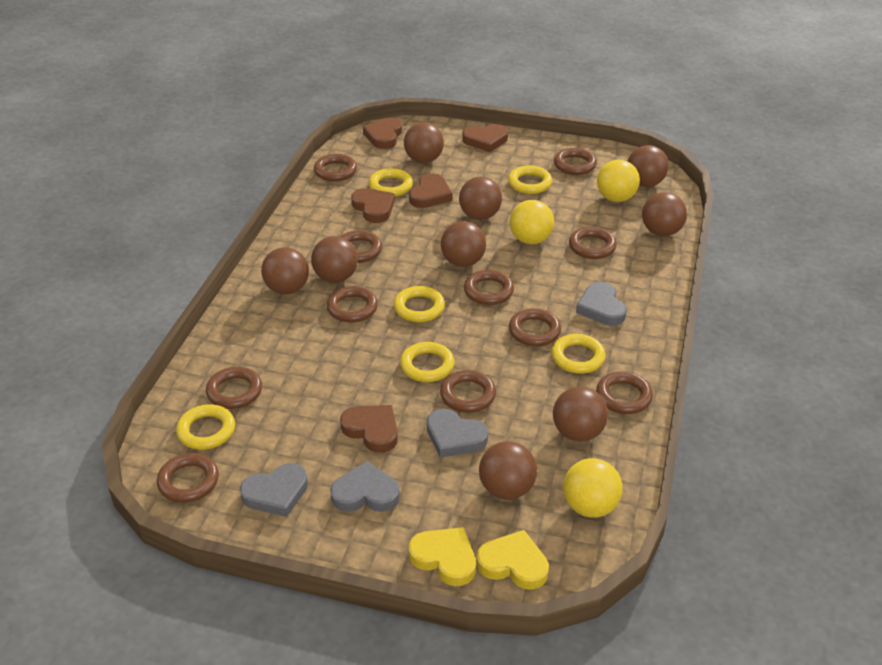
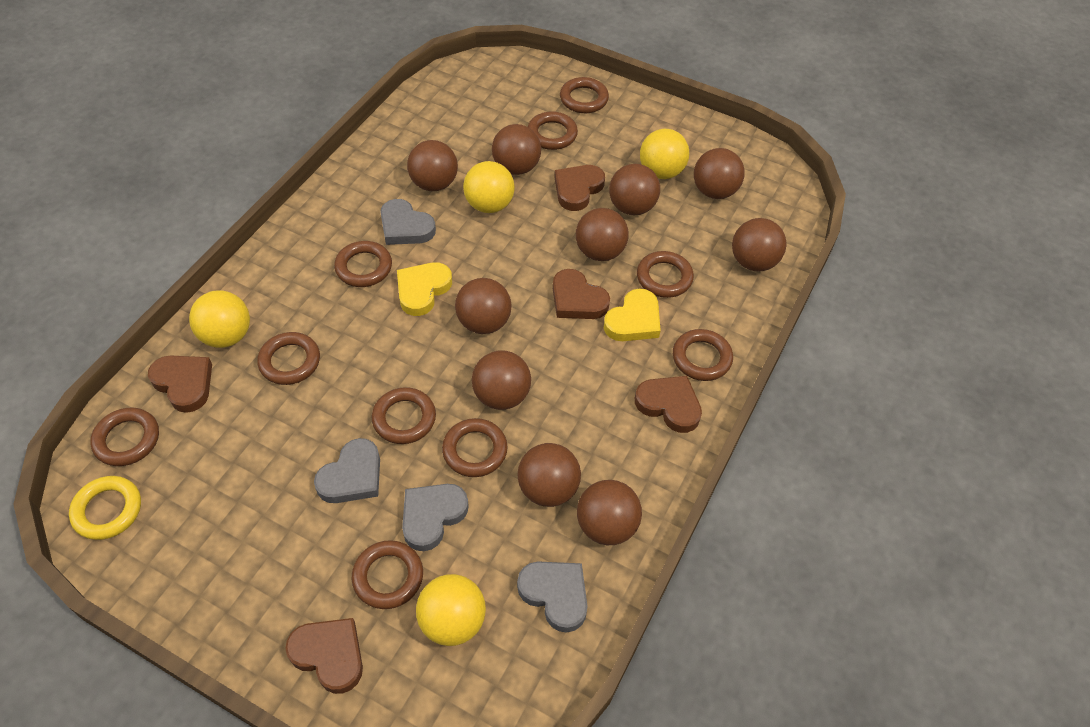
brown ball: 9 -> 10
brown ring: 11 -> 10
yellow ball: 3 -> 4
yellow ring: 6 -> 1

